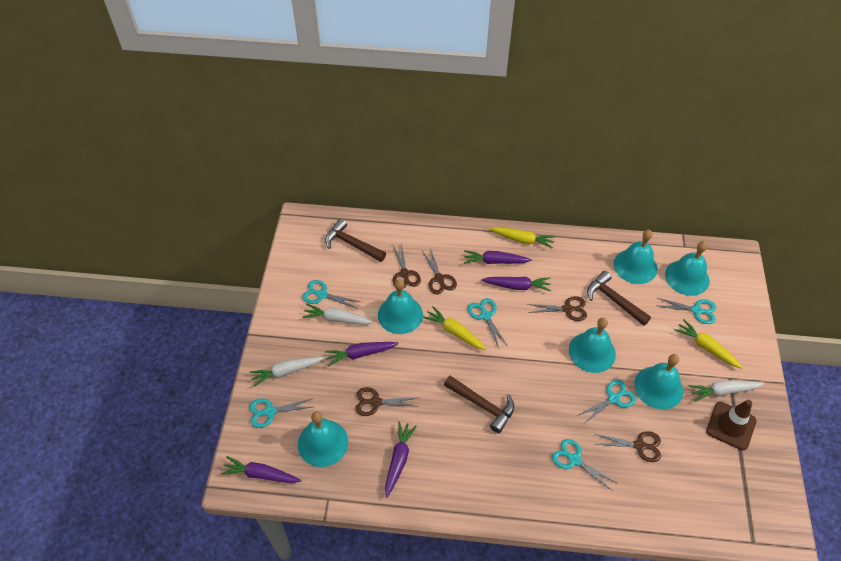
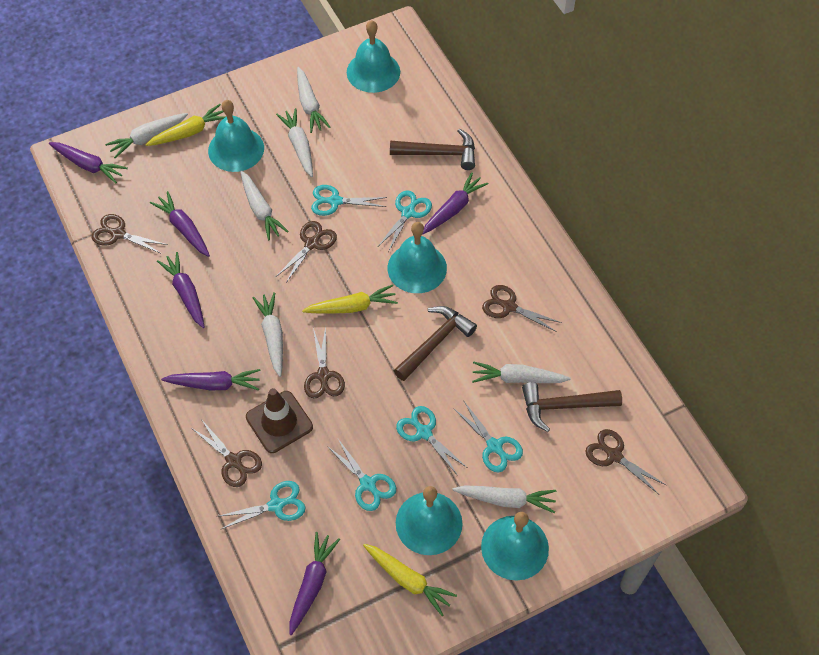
brown scissors: 5 -> 6
purple carrot: 5 -> 6
turquoise bell: 6 -> 5
white carrot: 3 -> 7

